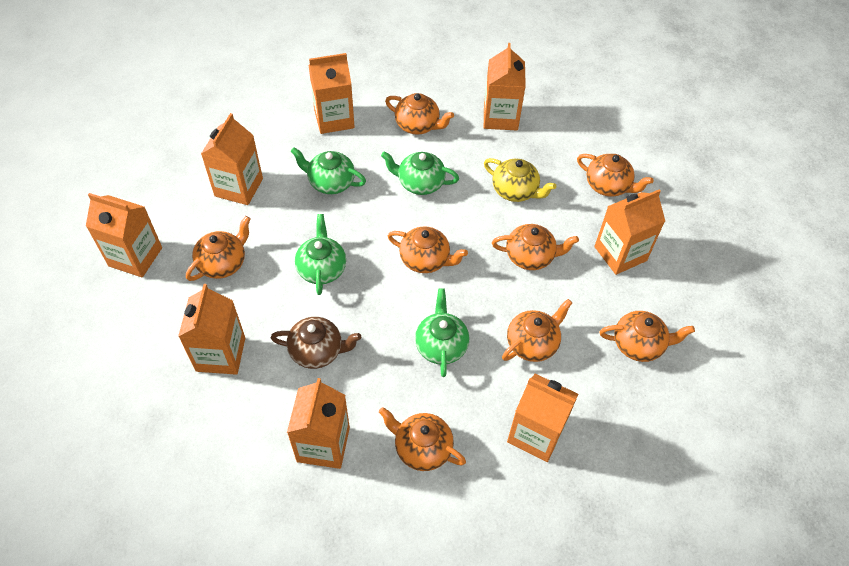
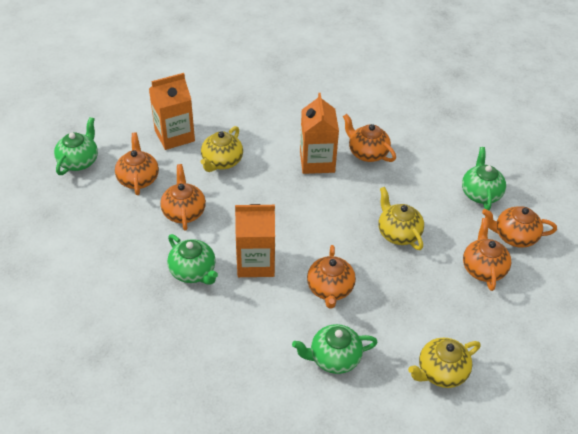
brown teapot: 1 -> 0
orange carton: 8 -> 3
orange teapot: 8 -> 6
yellow teapot: 1 -> 3

